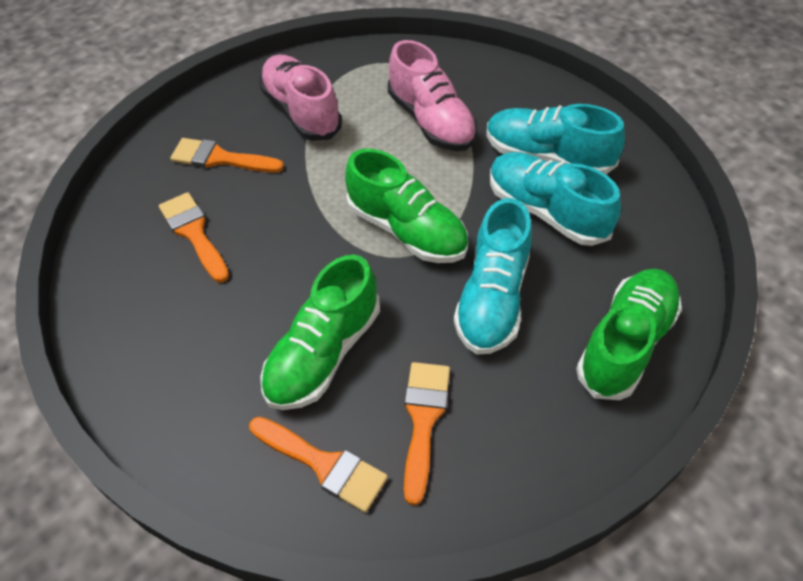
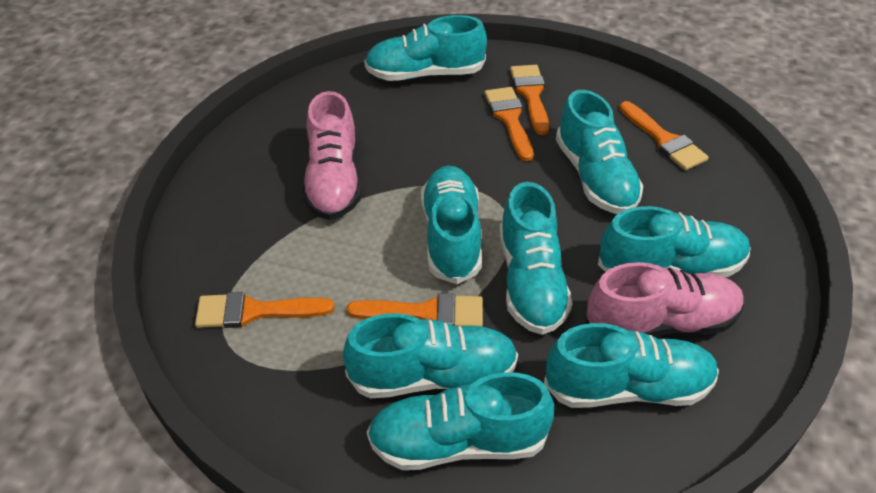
green shoe: 3 -> 0
orange brush: 4 -> 5
turquoise shoe: 3 -> 8

